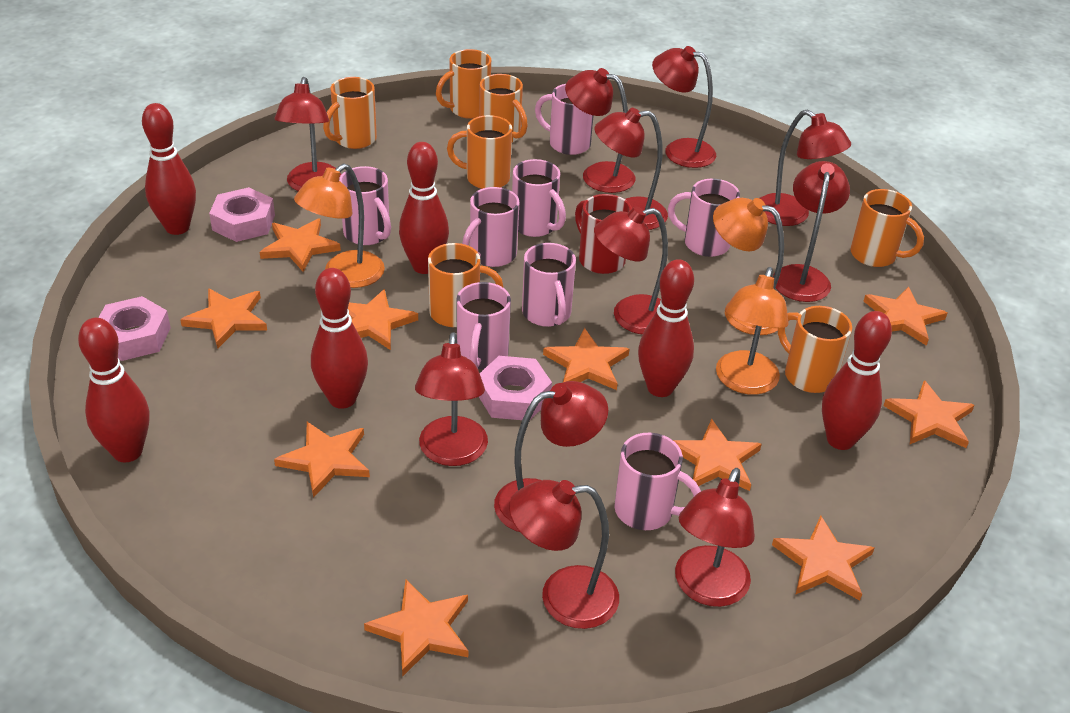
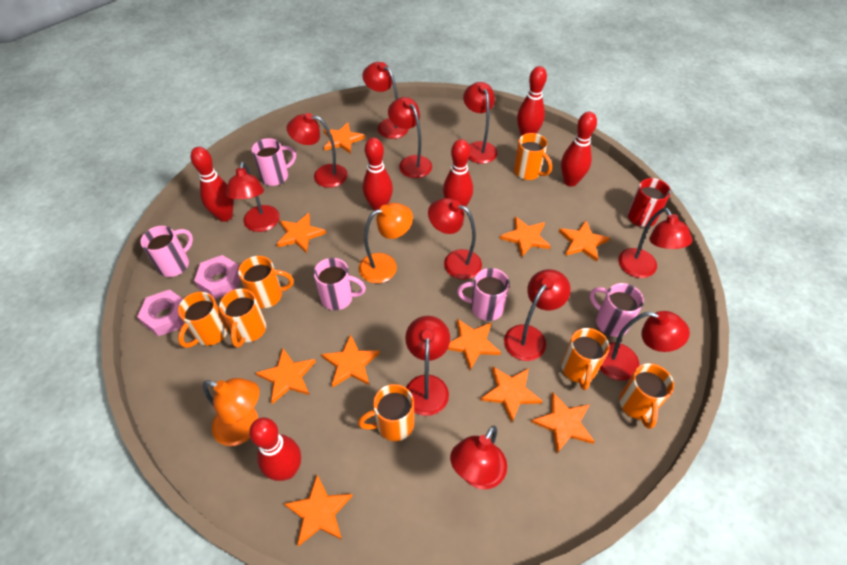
orange lamp: 3 -> 2
pink mug: 8 -> 5
pink nut: 3 -> 2

